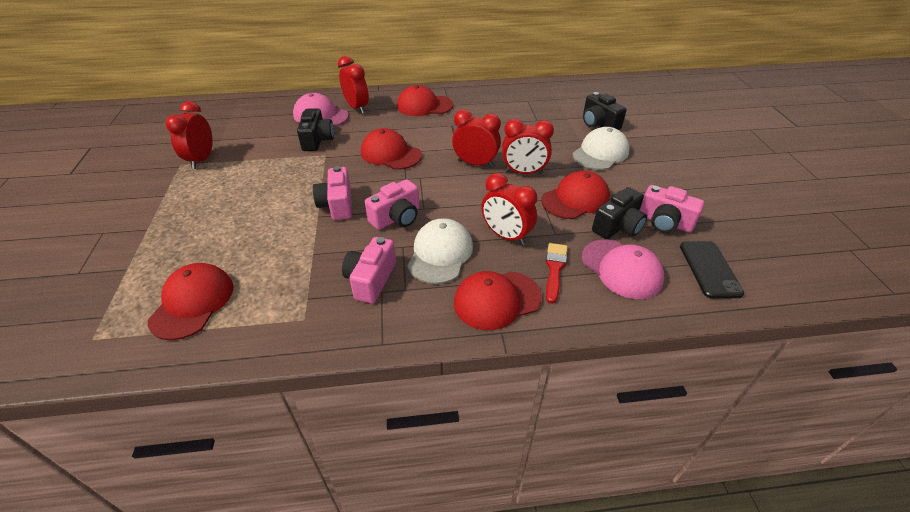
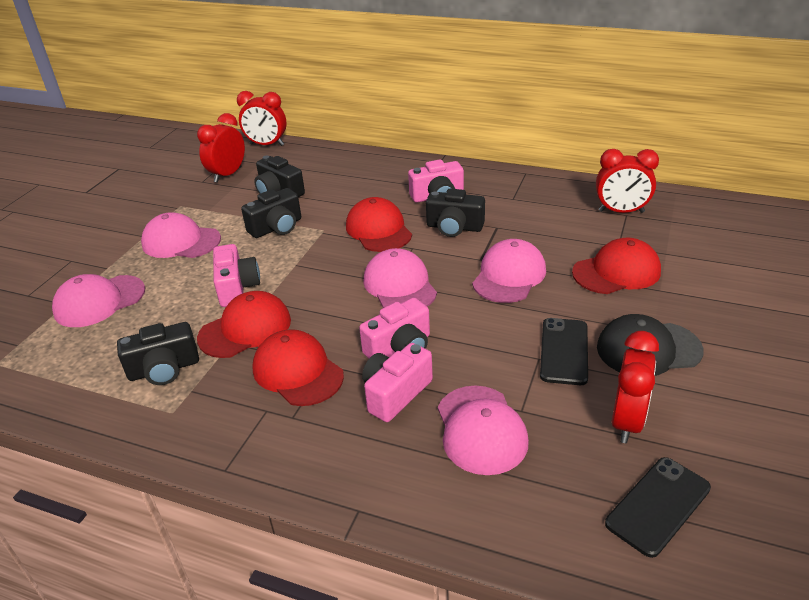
black camera: 3 -> 4
black cap: 0 -> 1
black phone: 1 -> 2
pink cap: 2 -> 5
red brush: 1 -> 0
red cap: 5 -> 4
red clock: 5 -> 4
white cap: 2 -> 0

